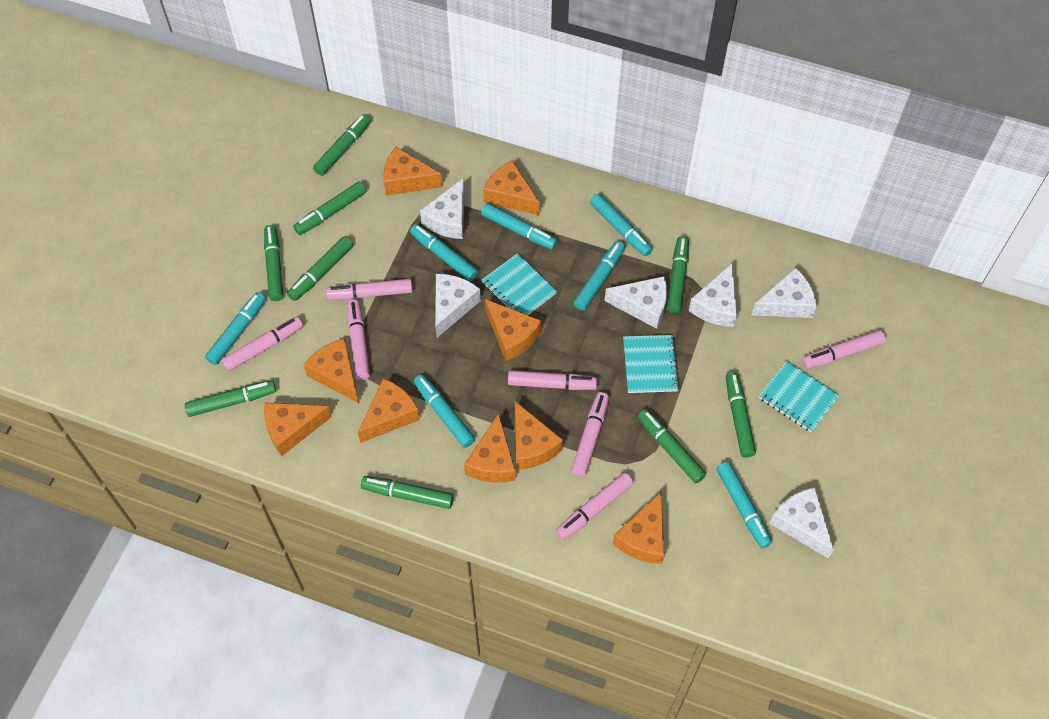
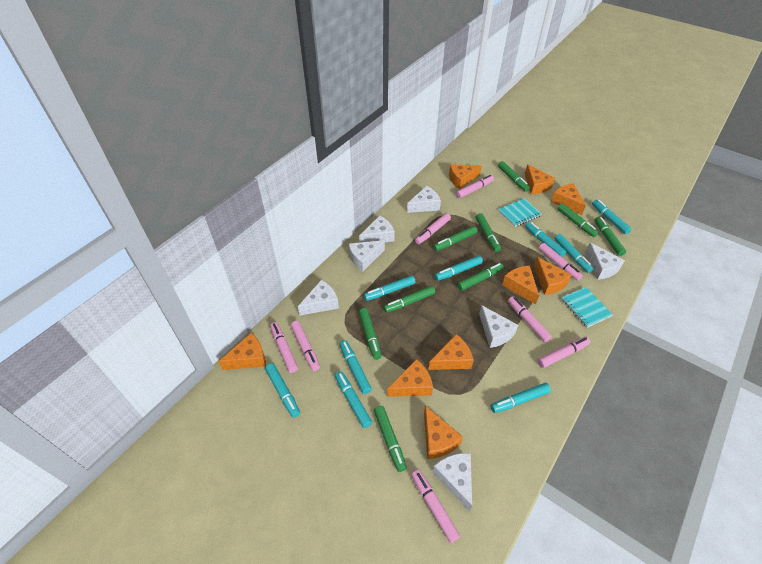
pink marker: 7 -> 8
turquoise marker: 7 -> 9
turquoise notebook: 3 -> 2
white cheese: 6 -> 7

